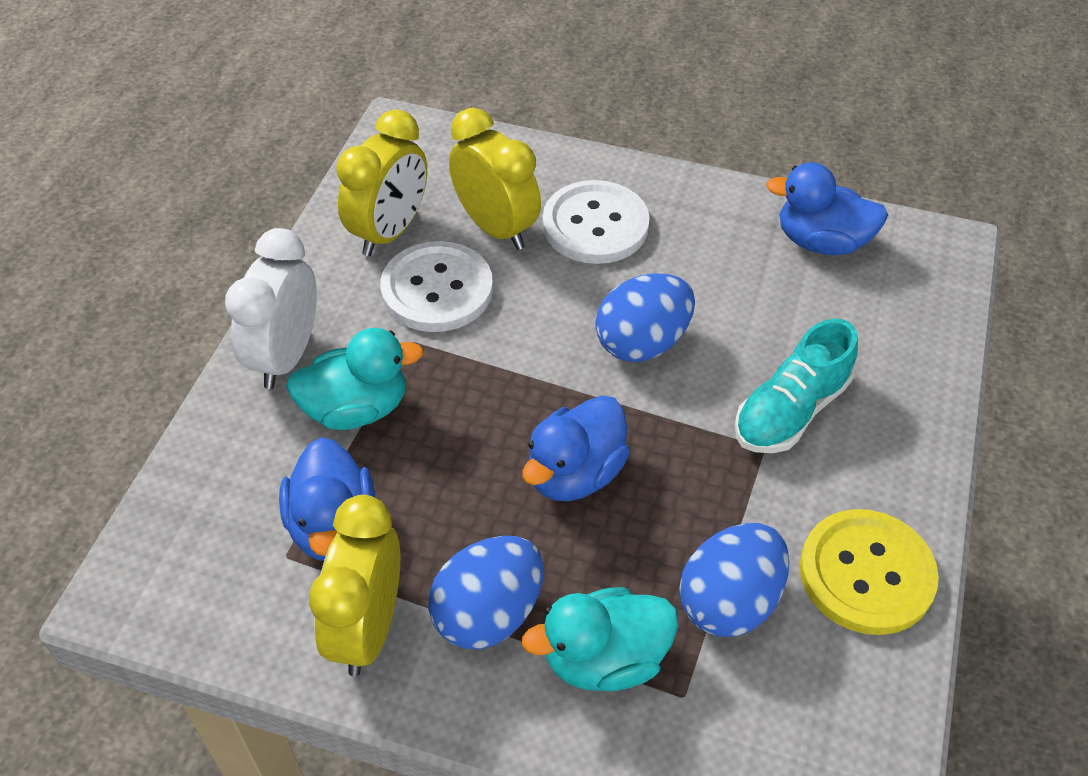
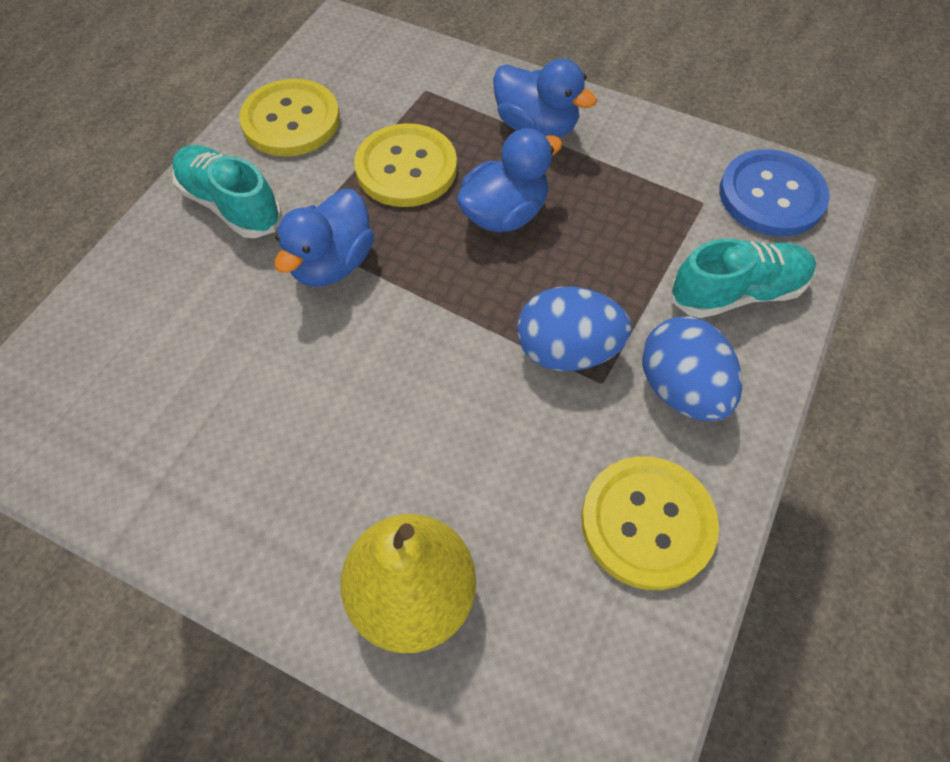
blue button: 0 -> 1
blue egg: 3 -> 2
turquoise duck: 2 -> 0
turquoise shoe: 1 -> 2
white button: 2 -> 0
white clock: 1 -> 0
yellow button: 1 -> 3
yellow clock: 3 -> 0
yellow pear: 0 -> 1

